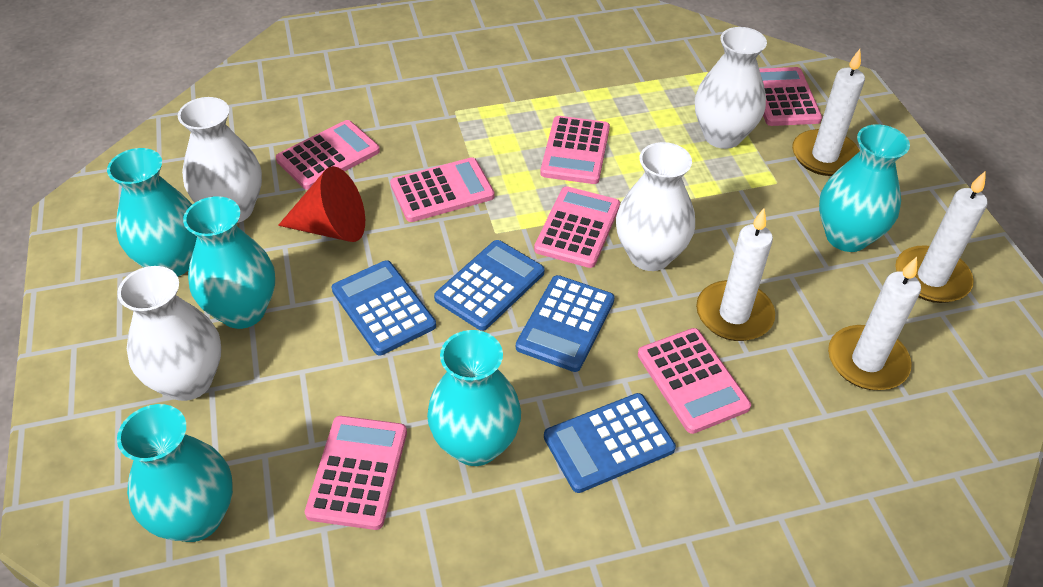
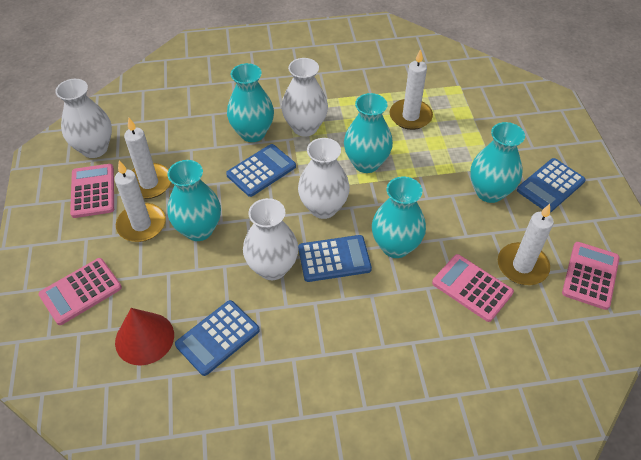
pink calculator: 7 -> 4

